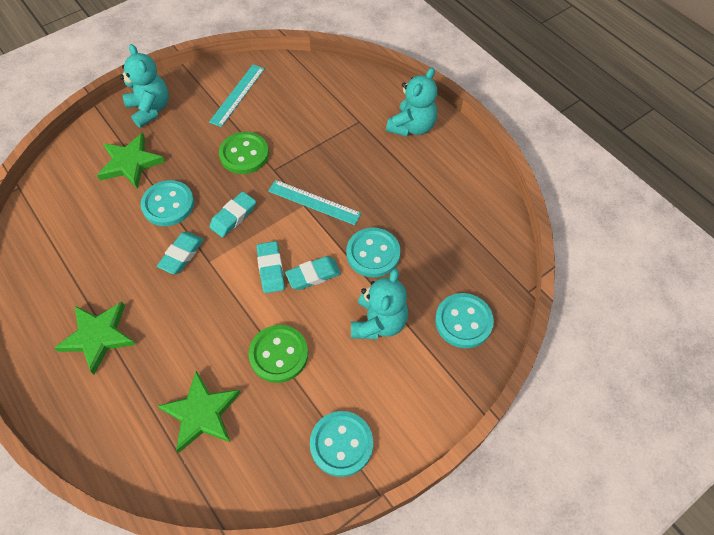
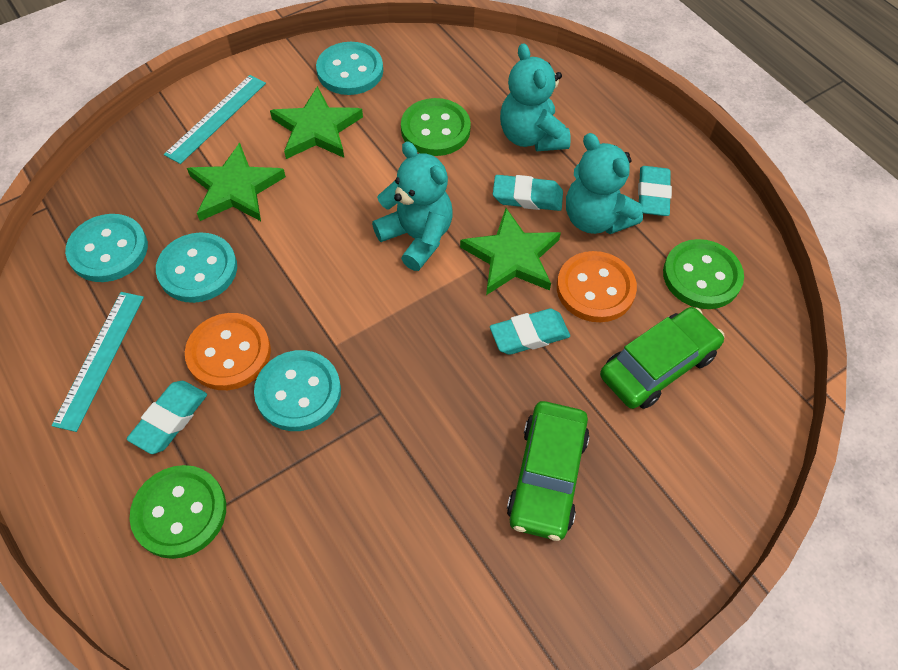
green button: 2 -> 3
green car: 0 -> 2
orange button: 0 -> 2

